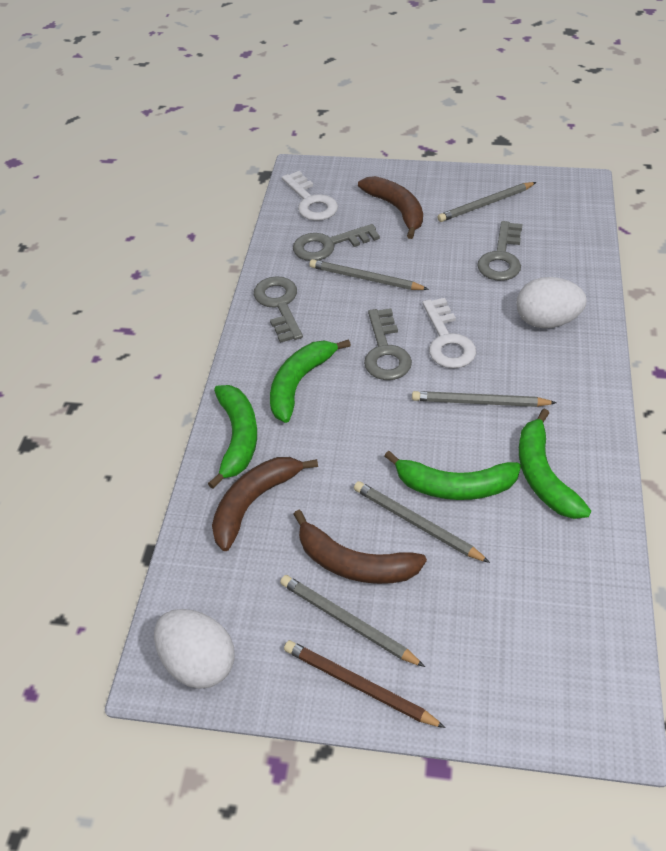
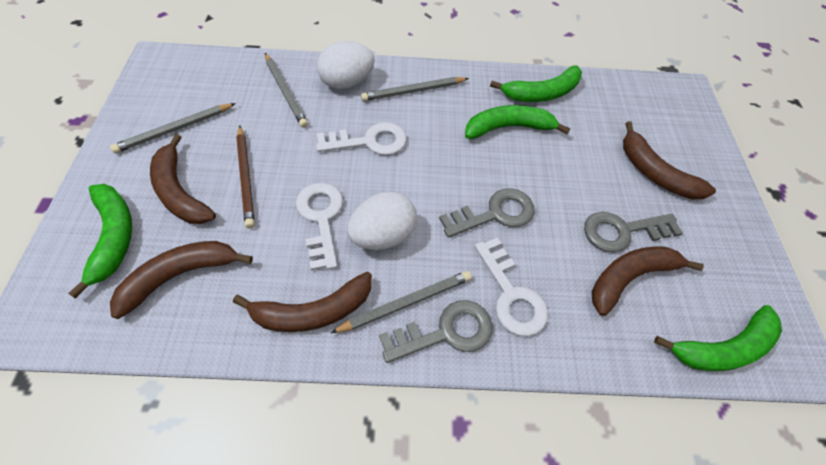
brown banana: 3 -> 5
grey key: 4 -> 3
grey pencil: 5 -> 4
white key: 2 -> 3

